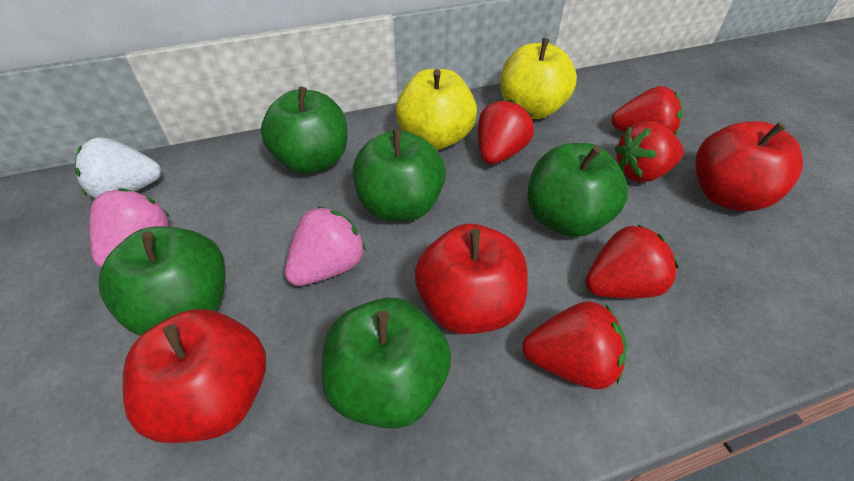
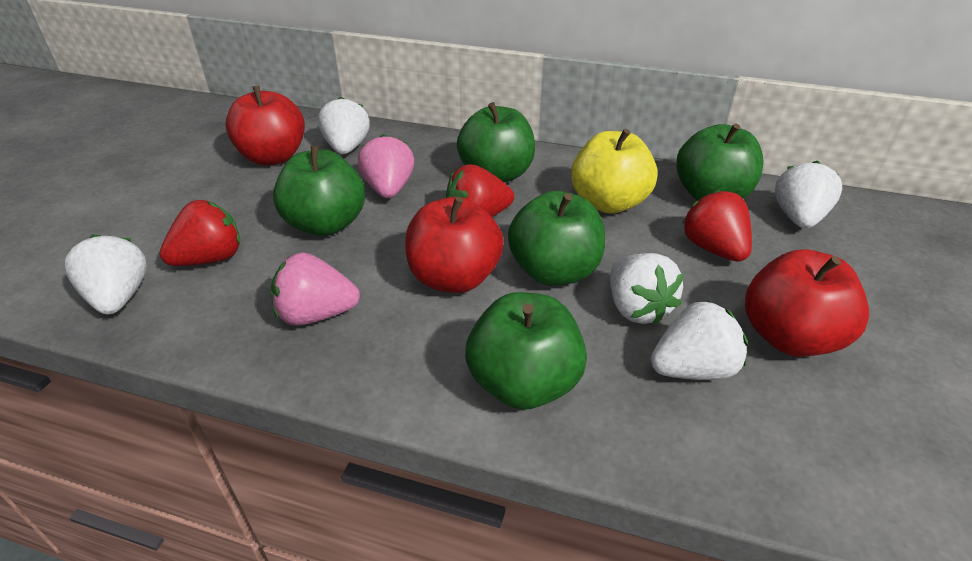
red strawberry: 5 -> 3
white strawberry: 1 -> 5
yellow apple: 2 -> 1

